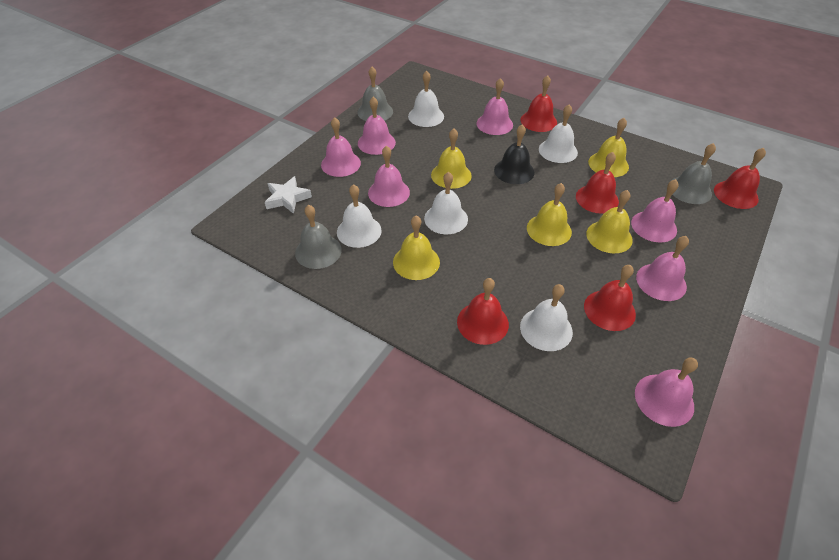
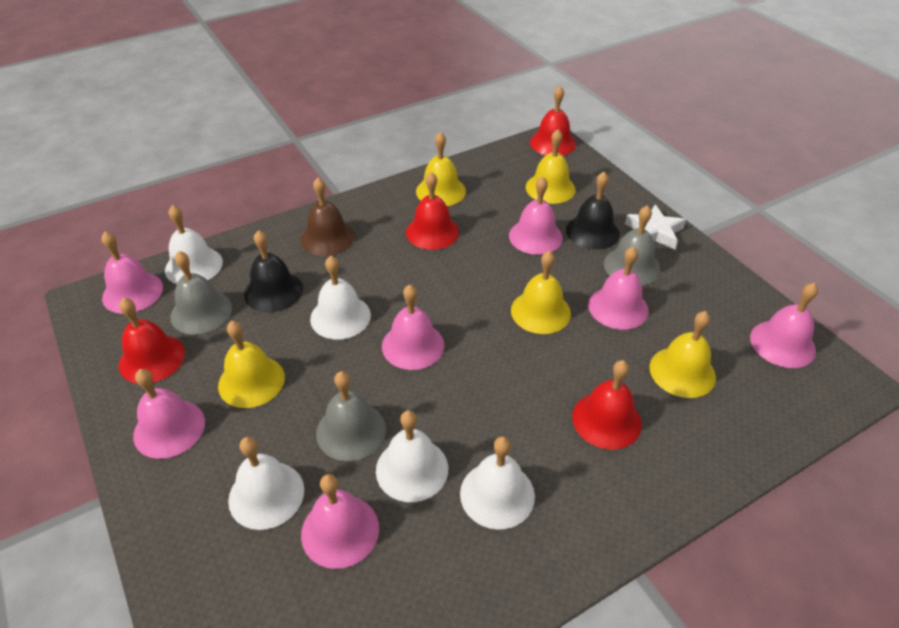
black bell: 1 -> 2
brown bell: 0 -> 1
red bell: 5 -> 4

